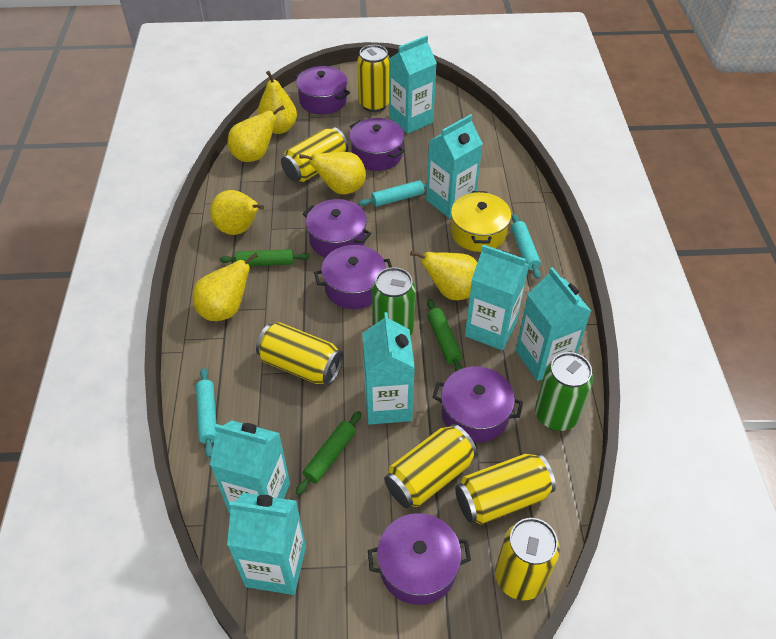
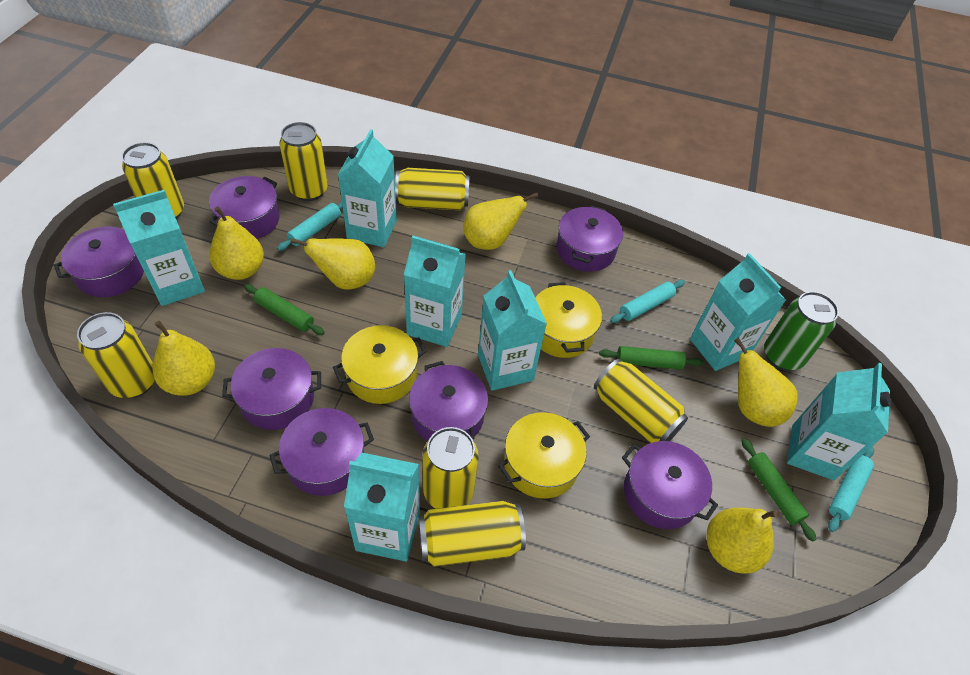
green can: 2 -> 1
purple pot: 6 -> 7
yellow can: 6 -> 7
yellow pot: 1 -> 3

